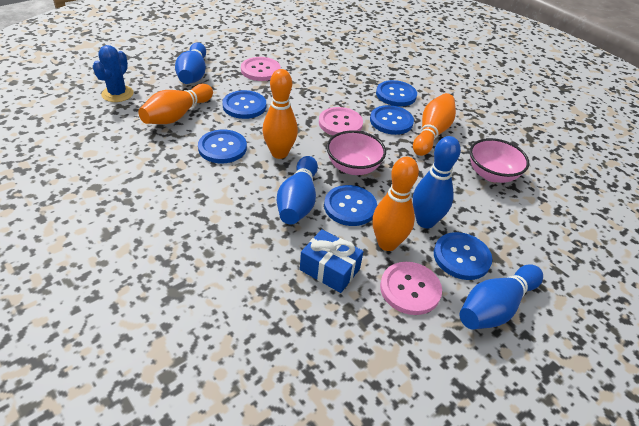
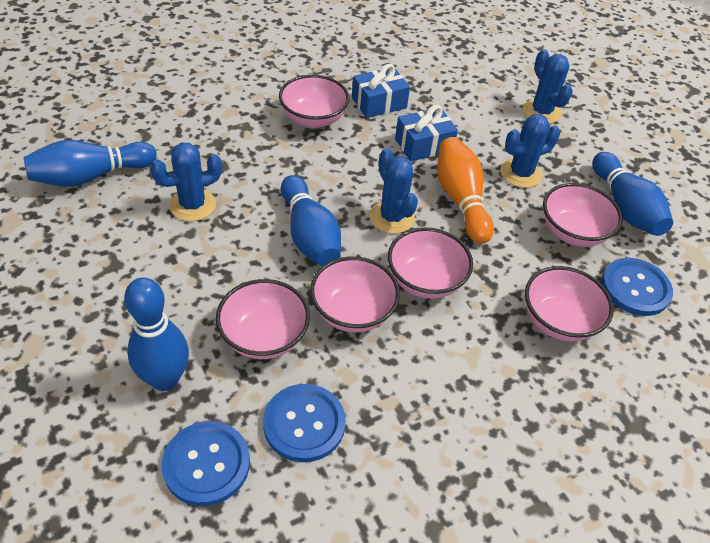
blue button: 6 -> 3
blue cactus: 1 -> 4
blue gift: 1 -> 2
orange bowling pin: 4 -> 1
pink bowl: 2 -> 6
pink button: 3 -> 0

